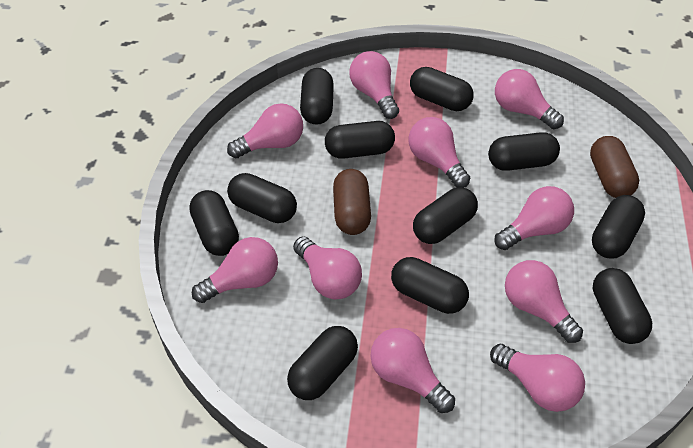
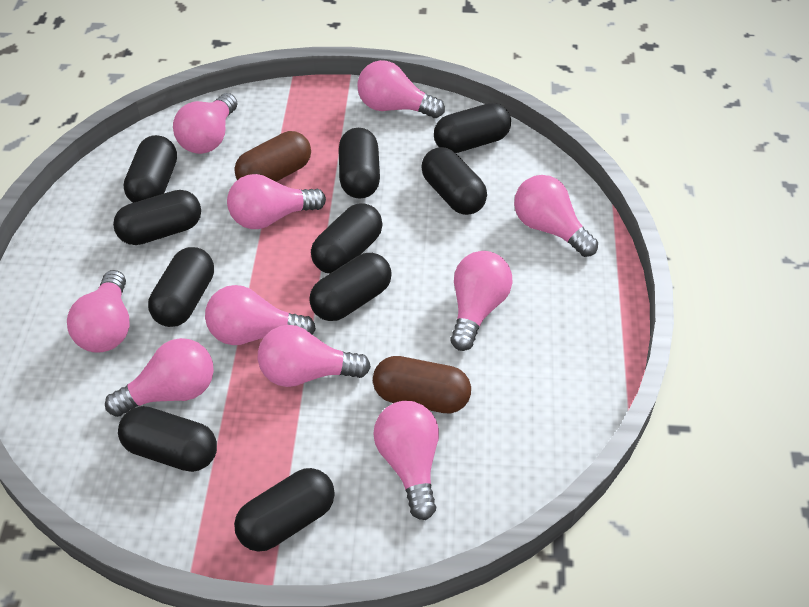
black capsule: 11 -> 10

